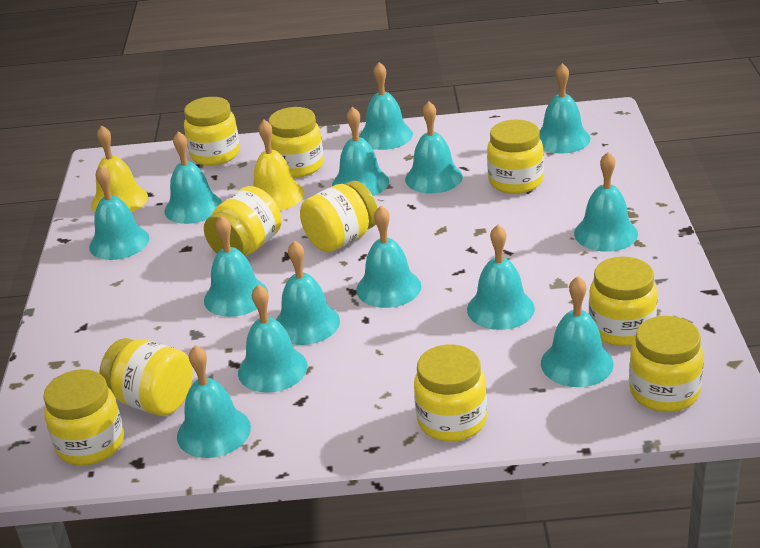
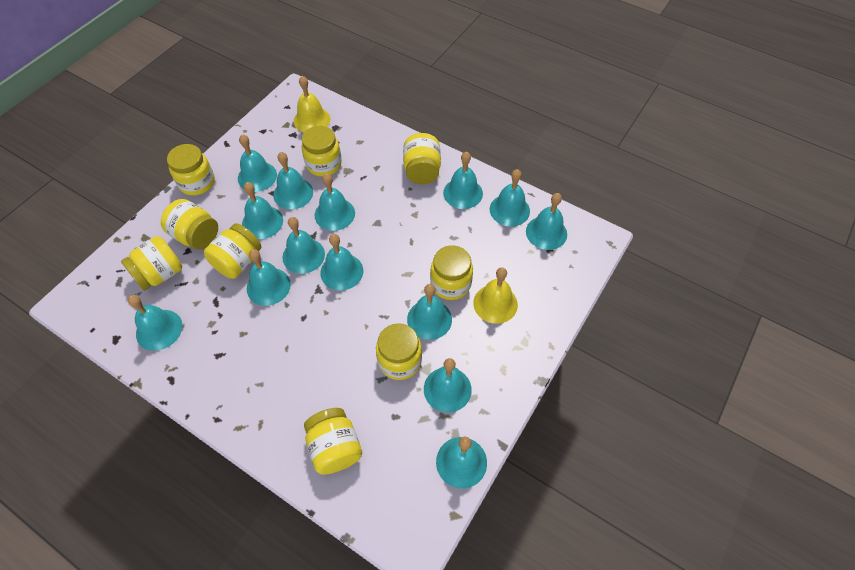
yellow jar: 10 -> 9

